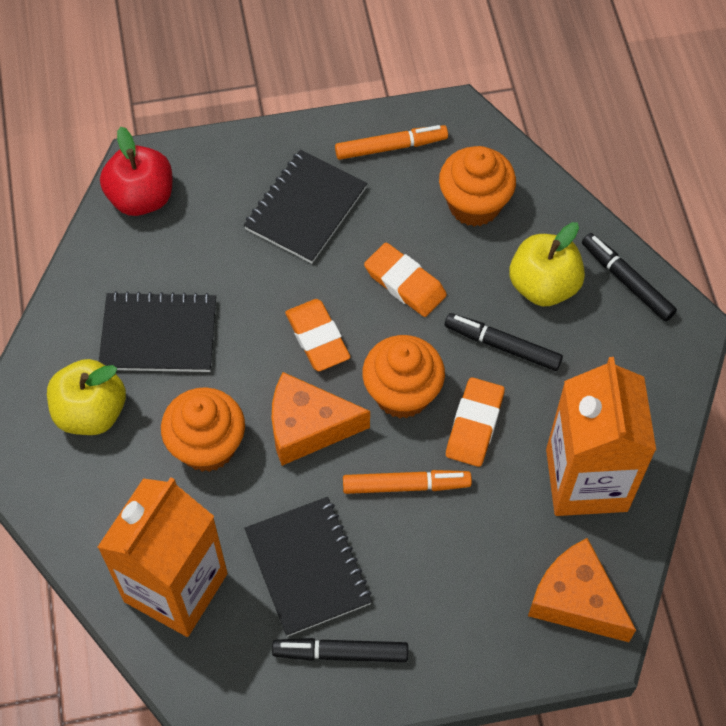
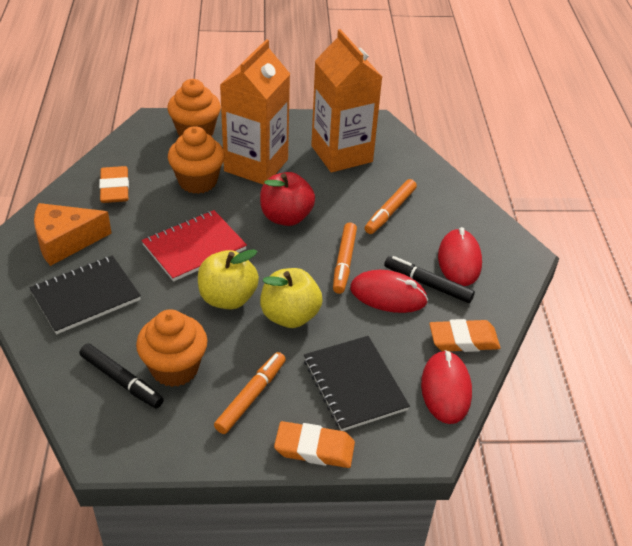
black marker: 3 -> 2
black notebook: 3 -> 2
orange cheese: 2 -> 1
orange marker: 2 -> 3
red mouse: 0 -> 3
red notebook: 0 -> 1

